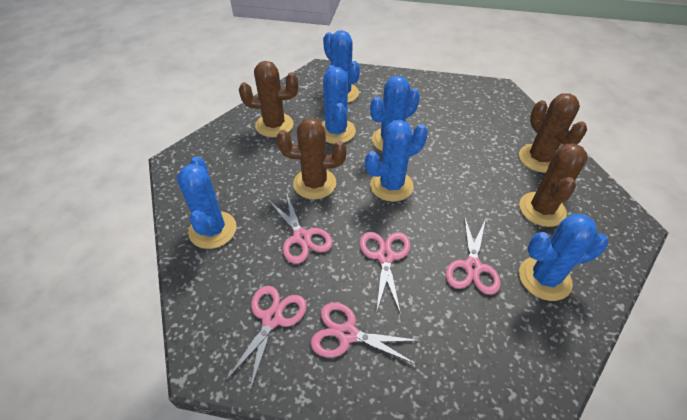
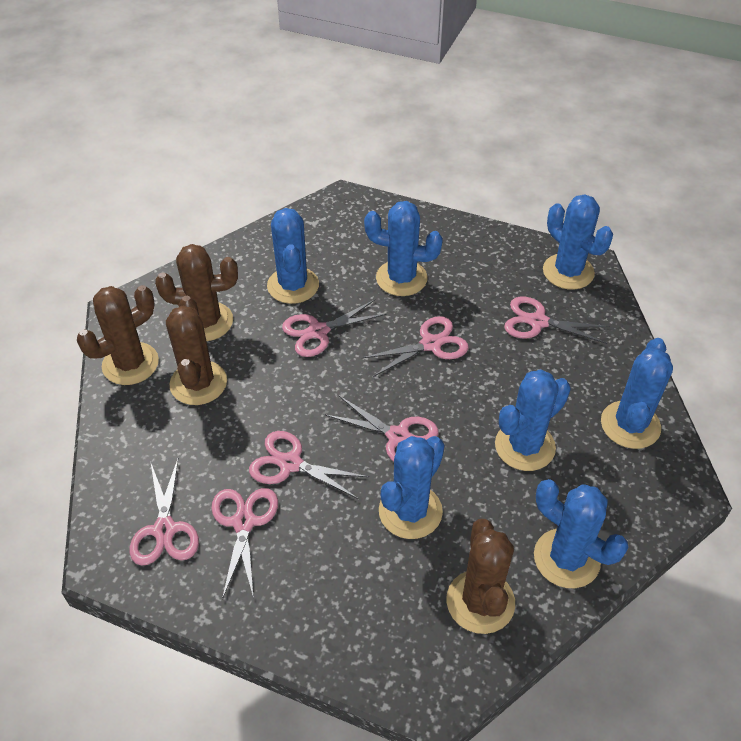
blue cactus: 6 -> 7
pink scissors: 5 -> 7

